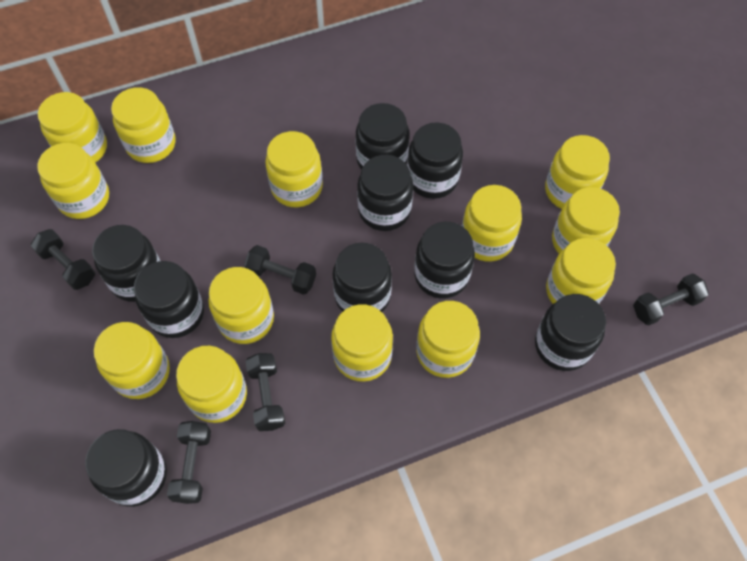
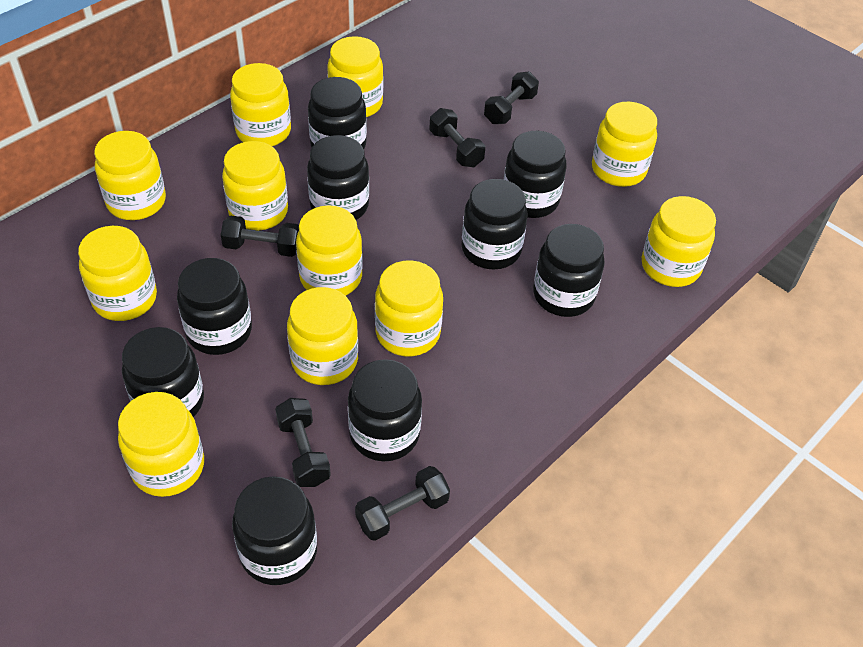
yellow jar: 13 -> 11

